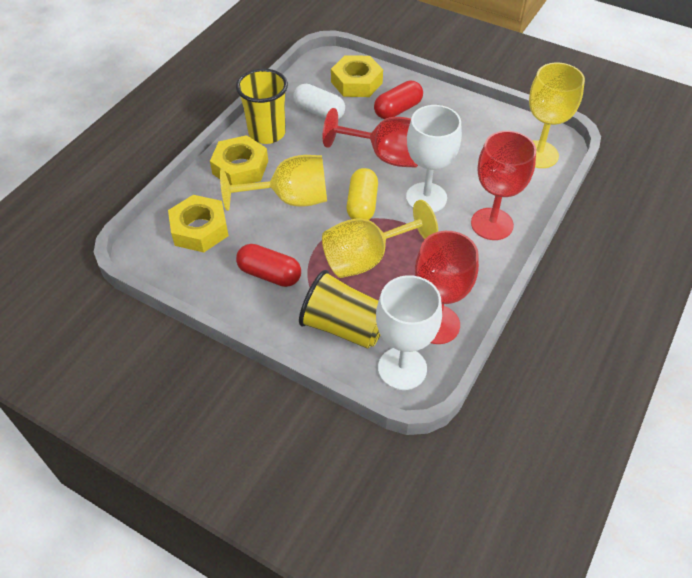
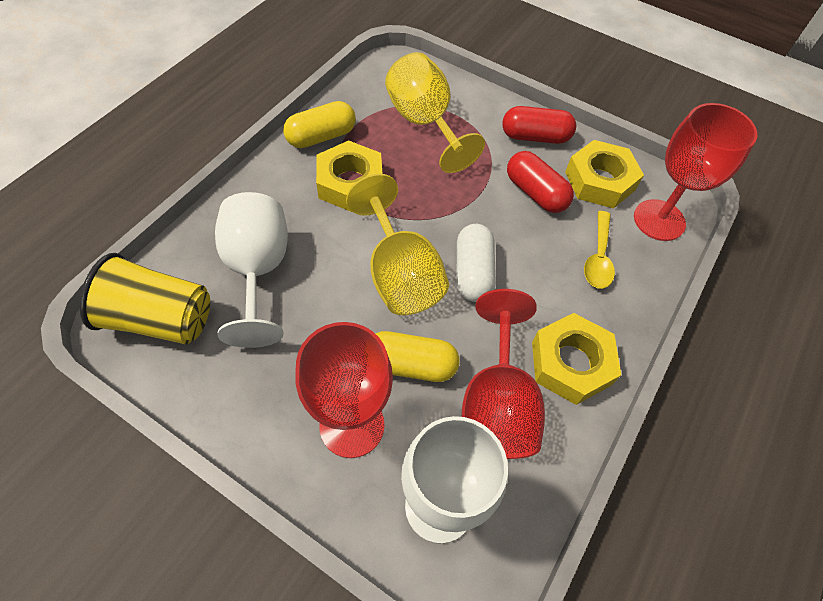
yellow capsule: 1 -> 2
yellow cup: 2 -> 1
yellow goblet: 3 -> 2
yellow spoon: 0 -> 1

